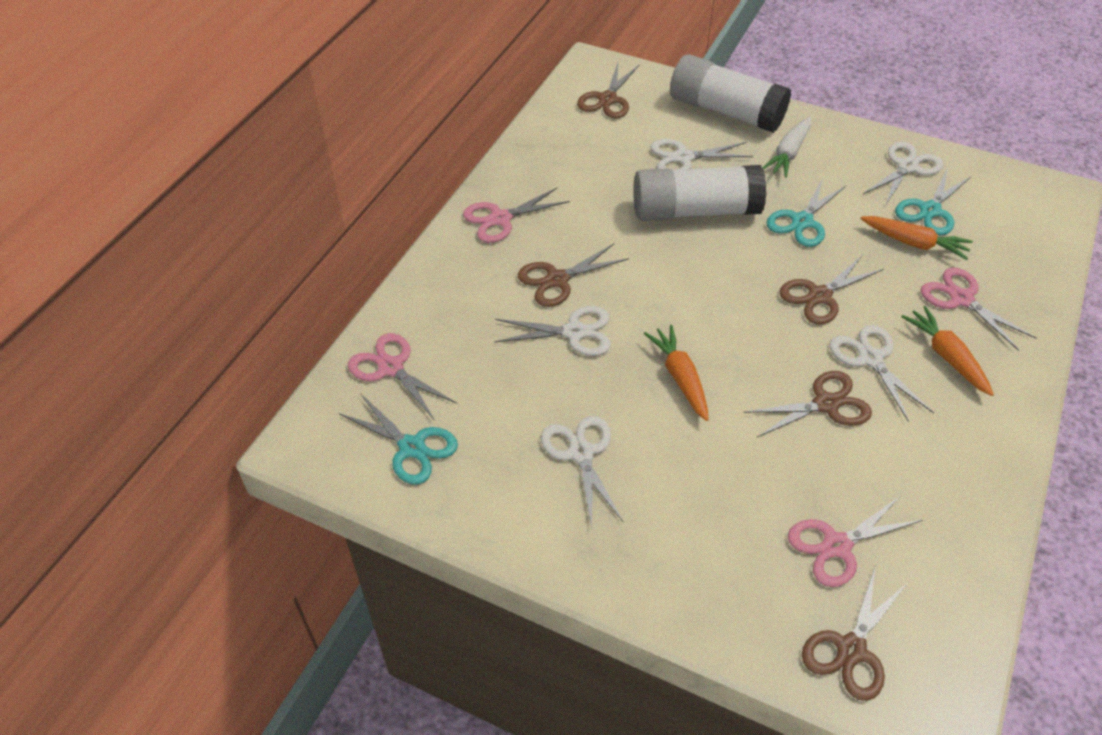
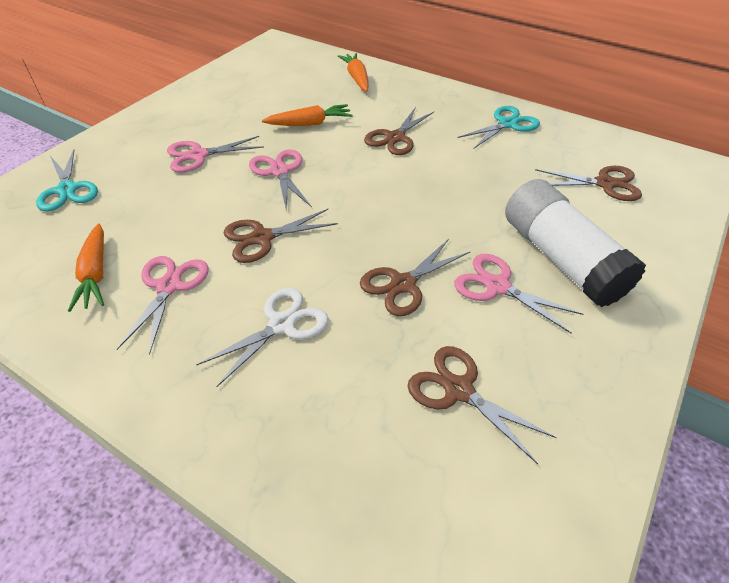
turquoise scissors: 3 -> 2
white carrot: 1 -> 0
white glue stick: 2 -> 1
white scissors: 5 -> 1

